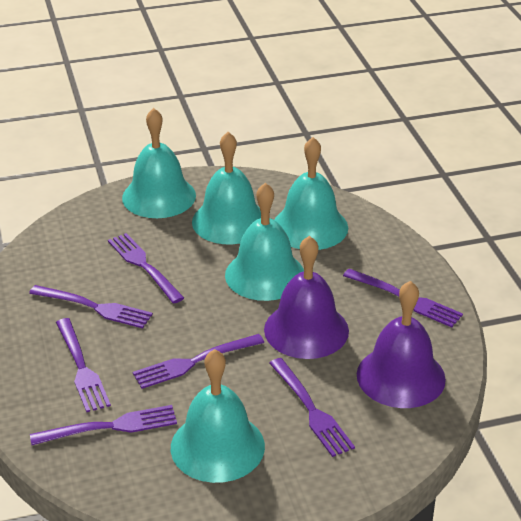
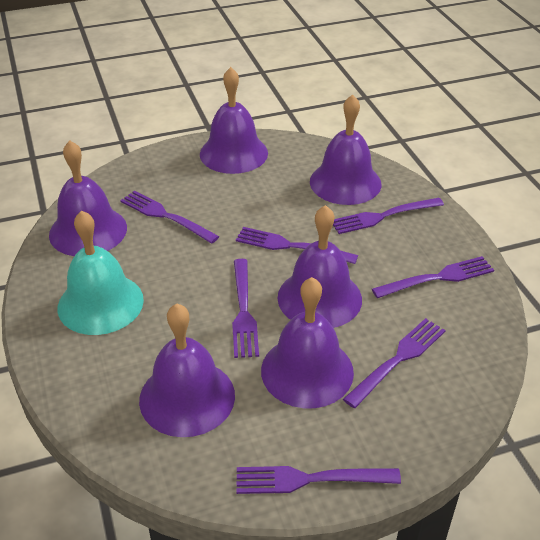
purple bell: 2 -> 6
turquoise bell: 5 -> 1

